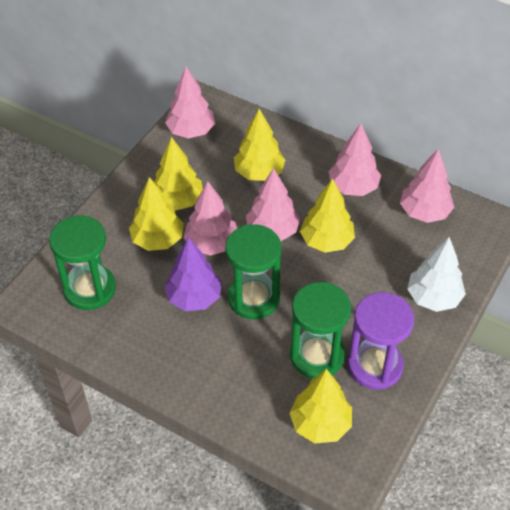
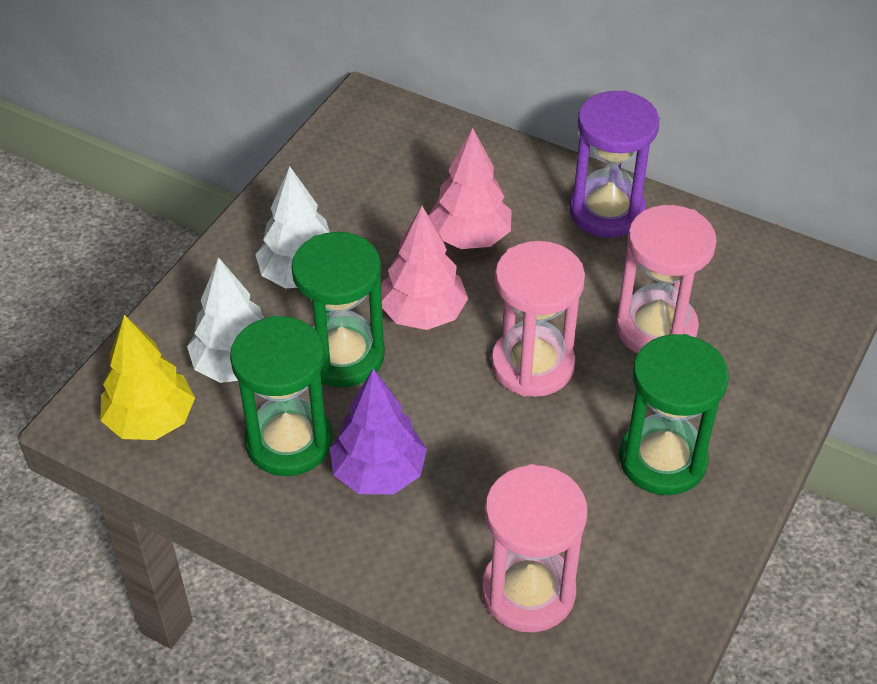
pink hourglass: 0 -> 3
pink tree: 5 -> 2
white tree: 1 -> 2
yellow tree: 5 -> 1

